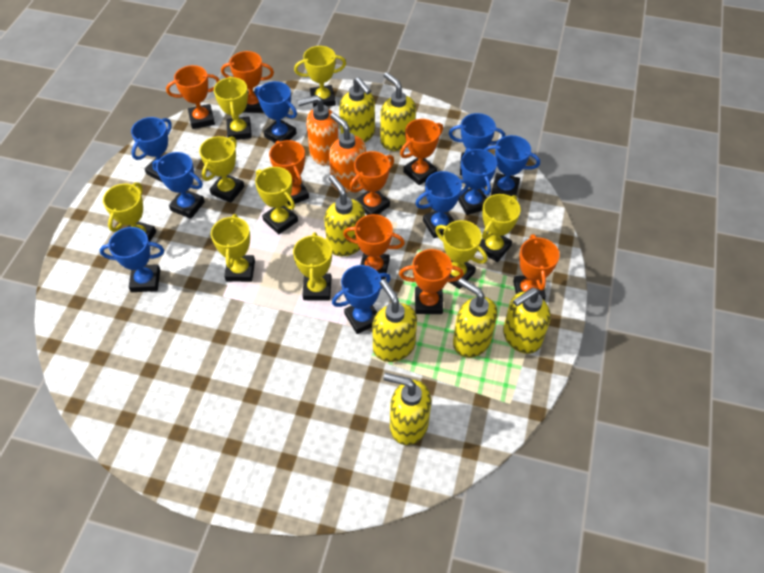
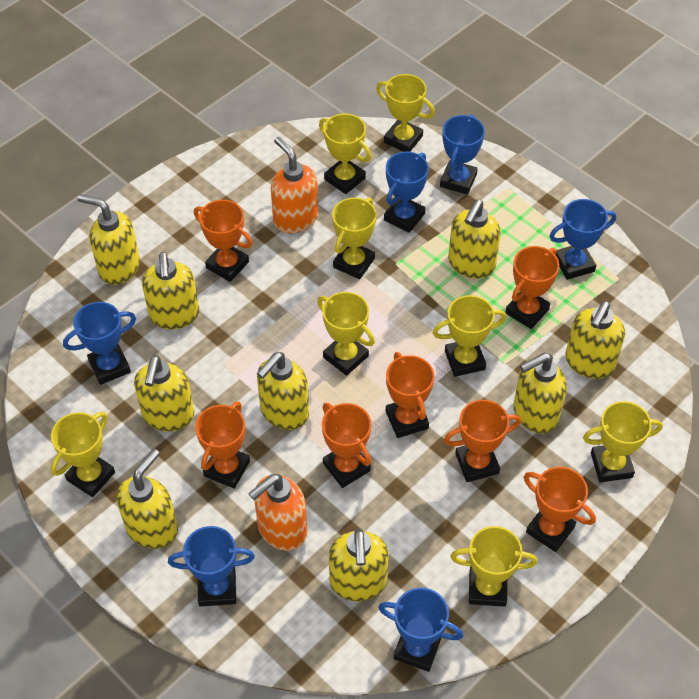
blue trophy: 9 -> 6
orange trophy: 8 -> 7
yellow soap dispenser: 7 -> 9
yellow trophy: 9 -> 8

